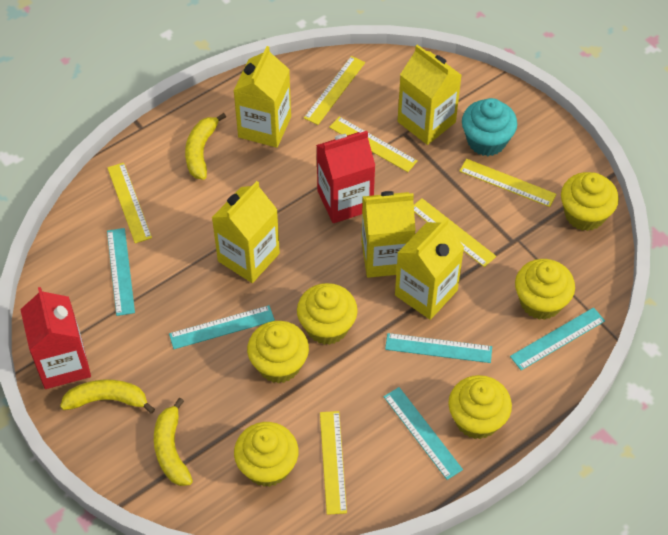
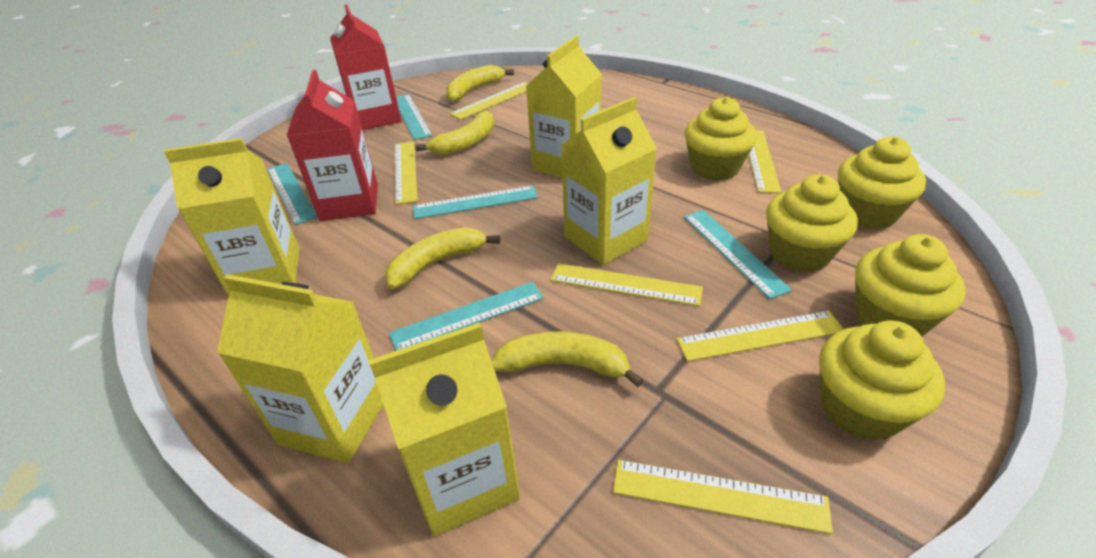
turquoise cupcake: 1 -> 0
yellow banana: 3 -> 4
yellow cupcake: 6 -> 5

